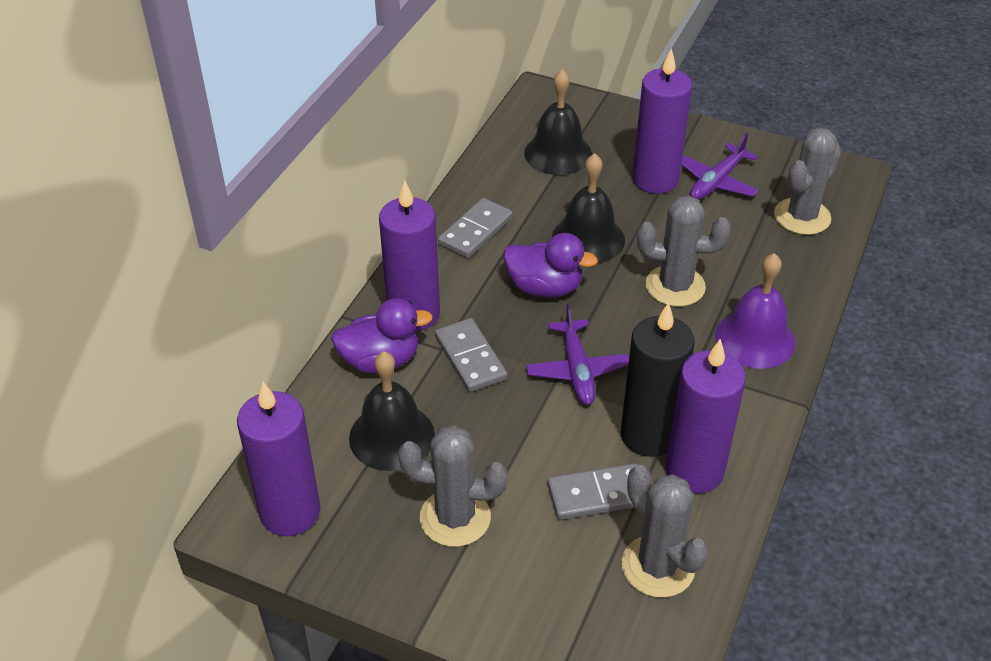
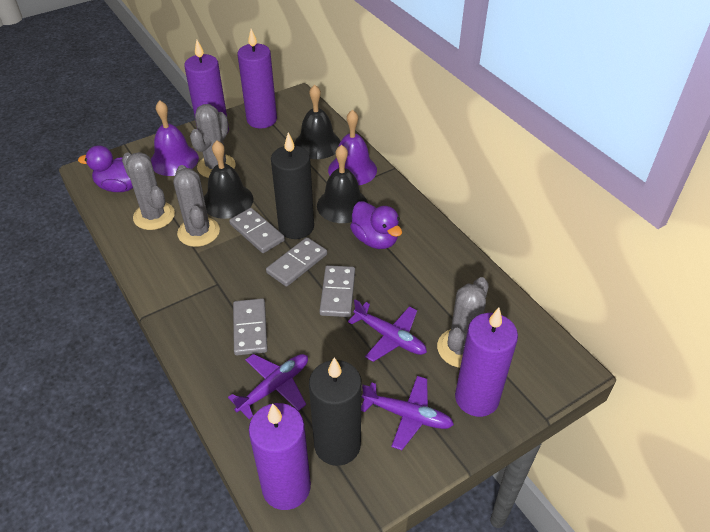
black candle: 1 -> 2
grey domino: 3 -> 4
purple bell: 1 -> 2
purple plane: 2 -> 3

